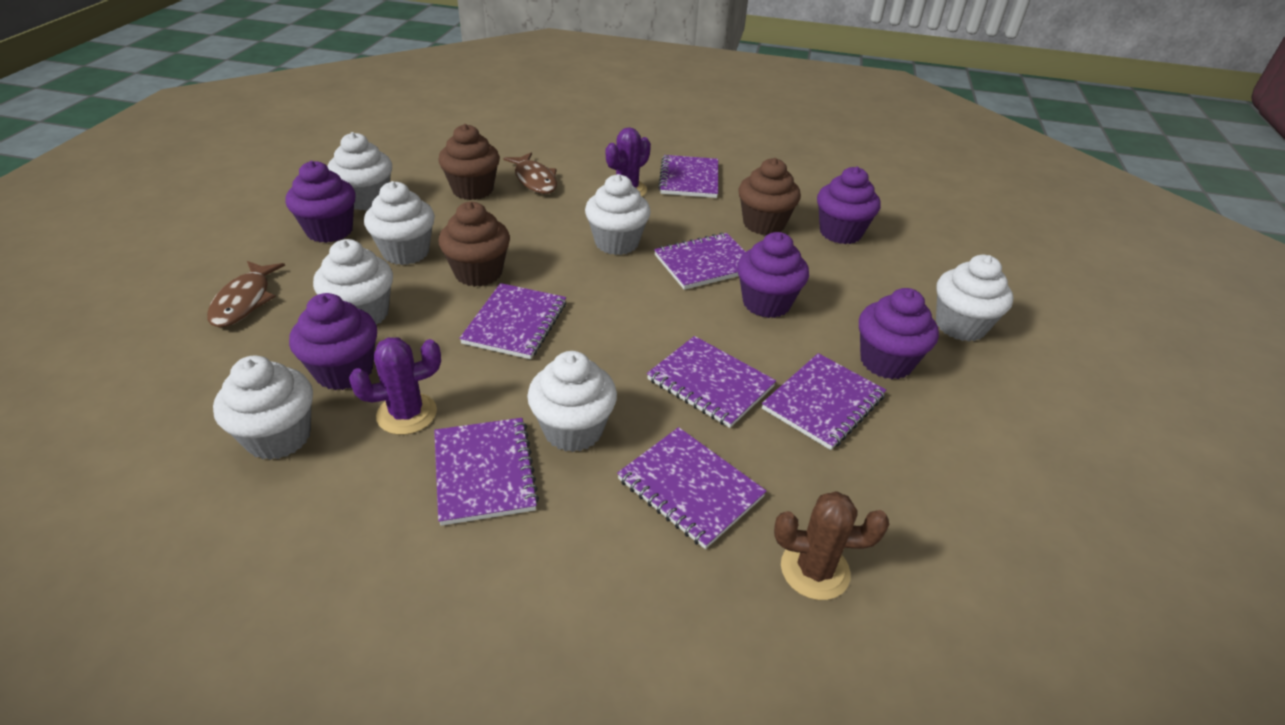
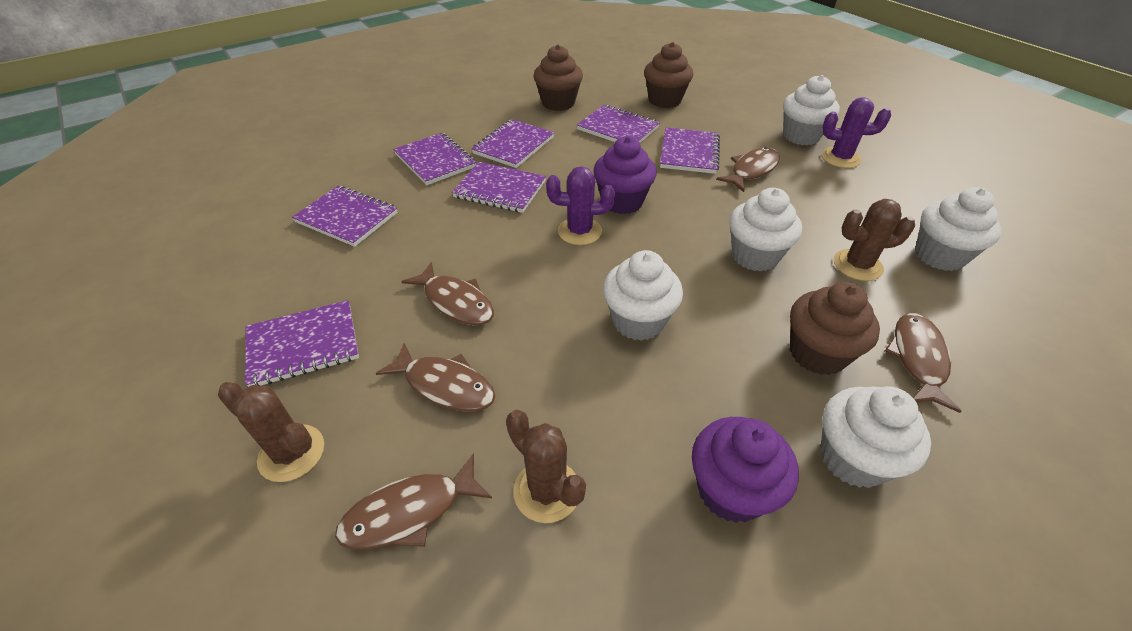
brown cactus: 1 -> 3
brown fish: 2 -> 5
purple cupcake: 5 -> 2
white cupcake: 7 -> 5

